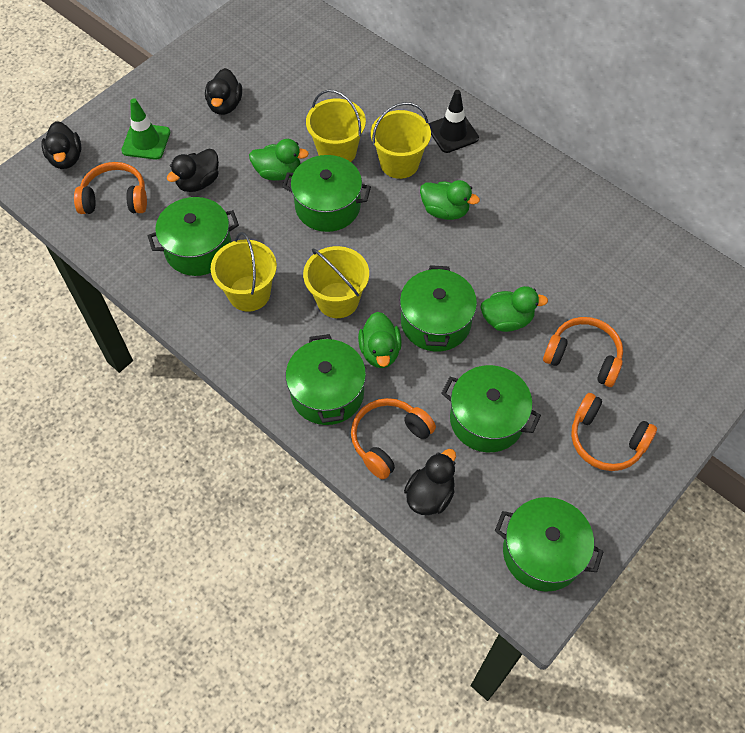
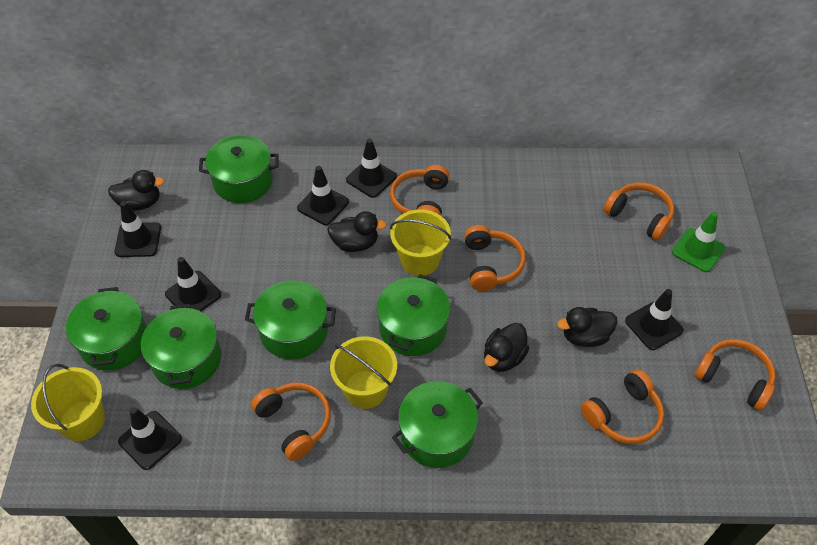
black traffic cone: 1 -> 6
green duck: 4 -> 0
orange headphones: 4 -> 6
yellow bucket: 4 -> 3

